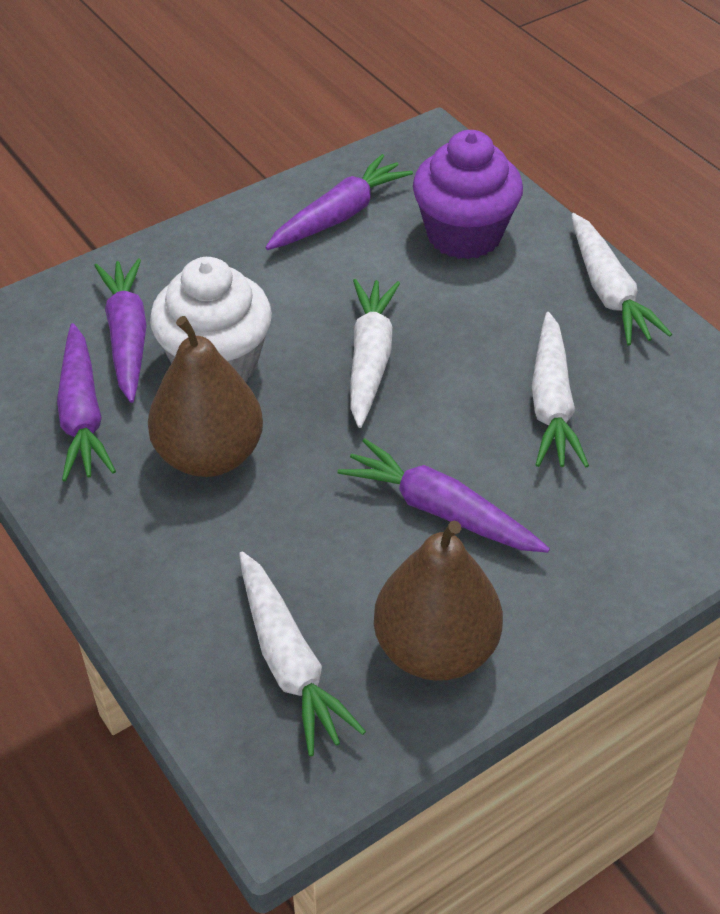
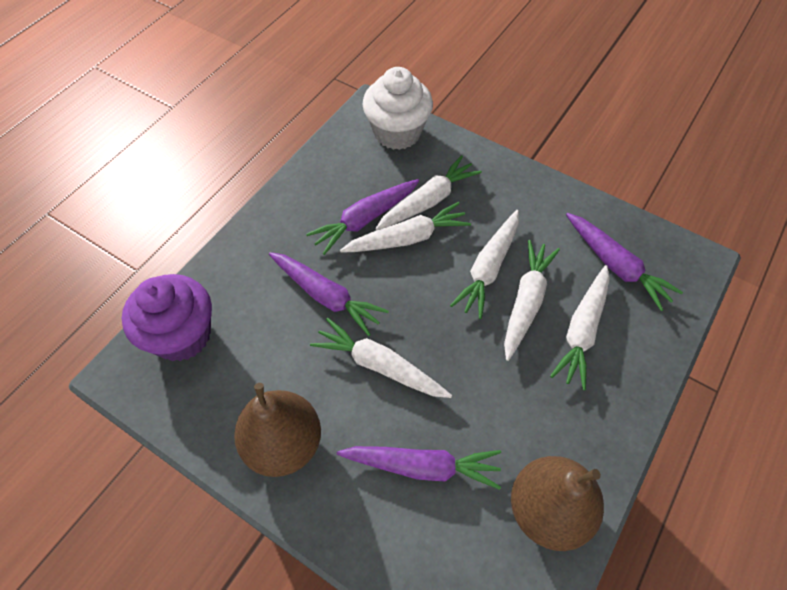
white carrot: 4 -> 6

